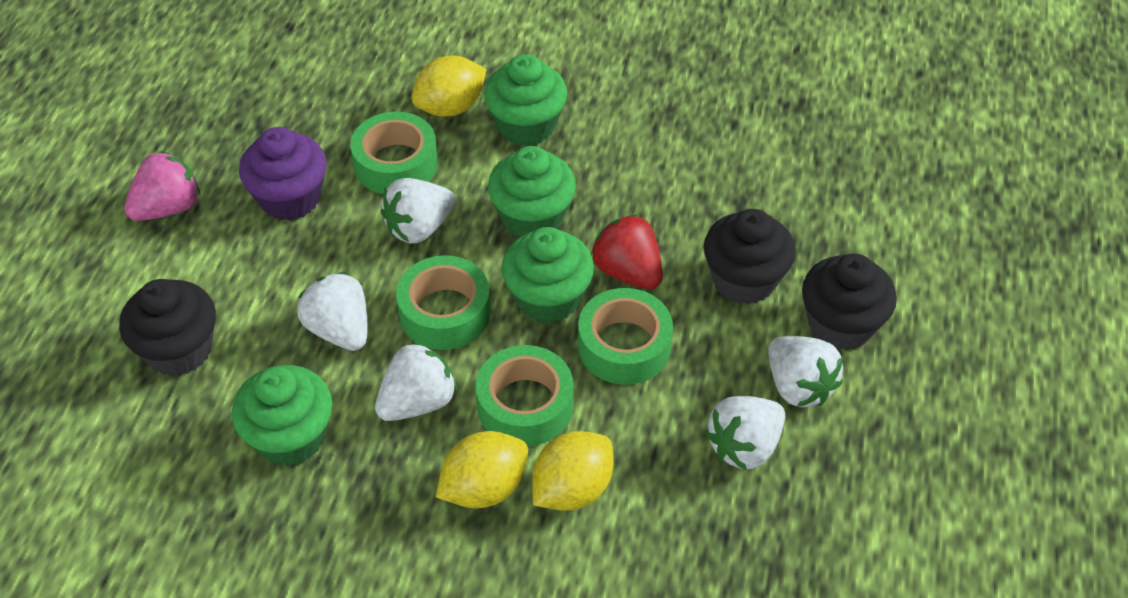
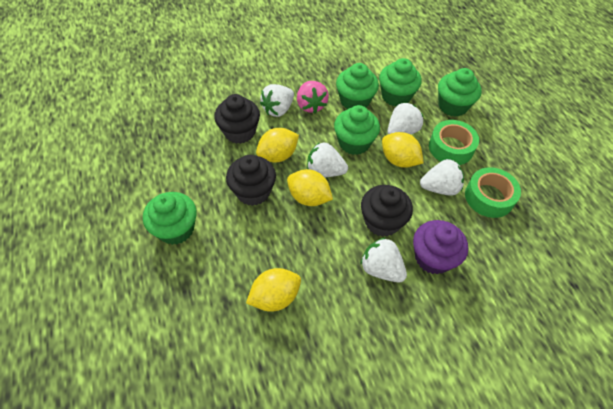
green cupcake: 4 -> 5
green tape: 4 -> 2
red strawberry: 1 -> 0
yellow lemon: 3 -> 4

